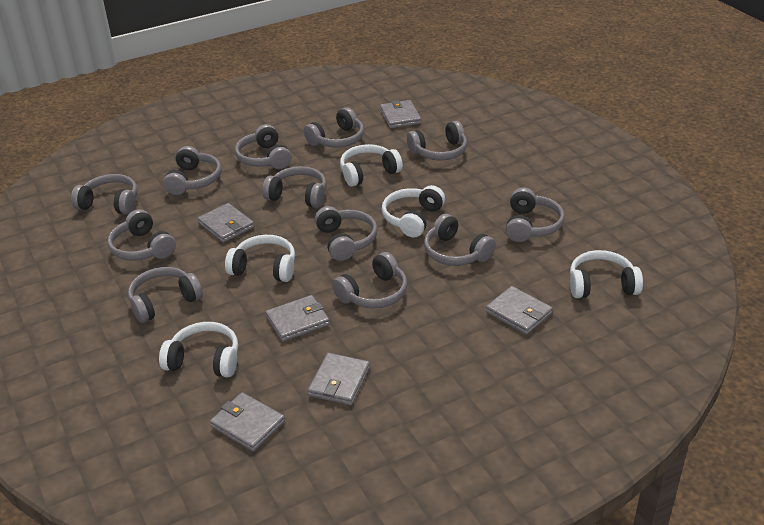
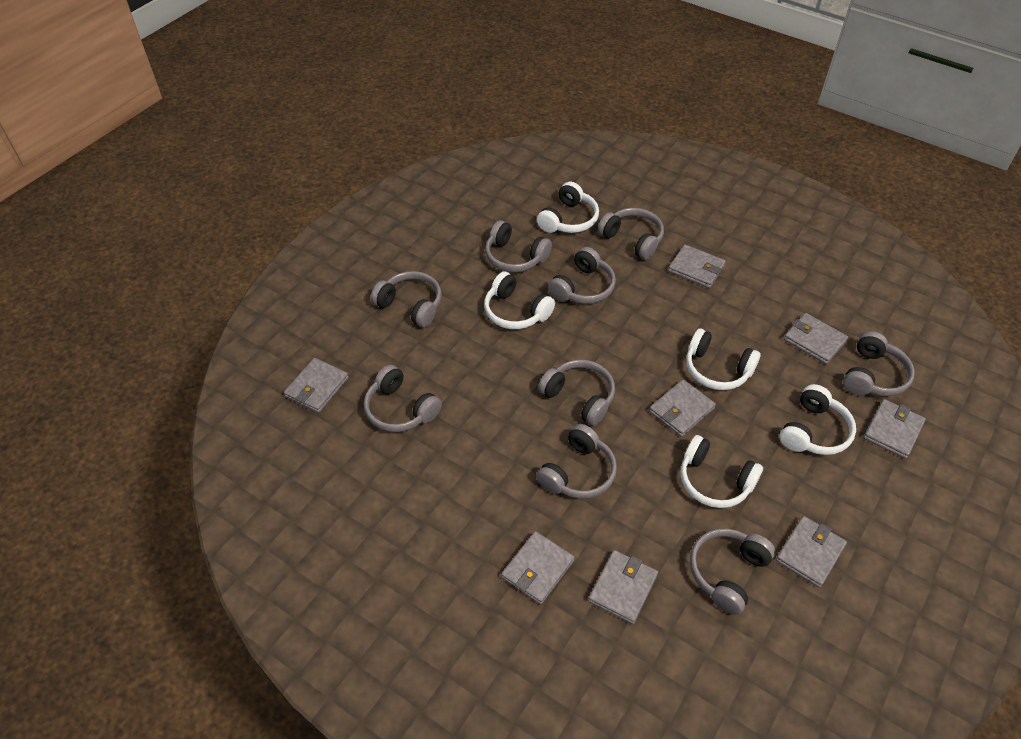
grey headphones: 12 -> 9
grey wallet: 6 -> 8

